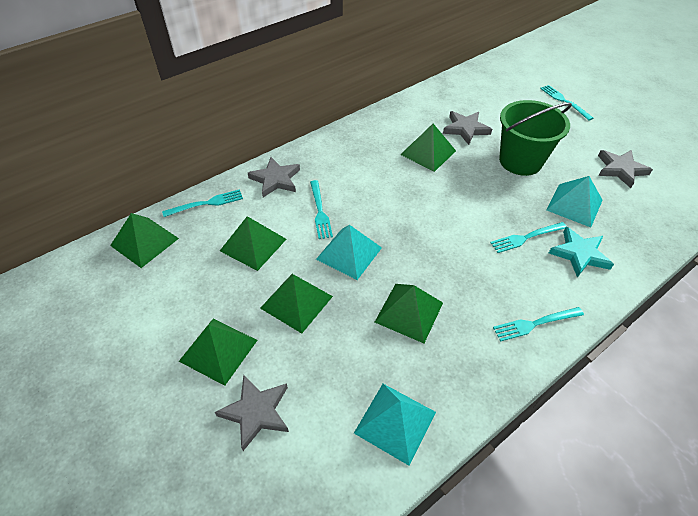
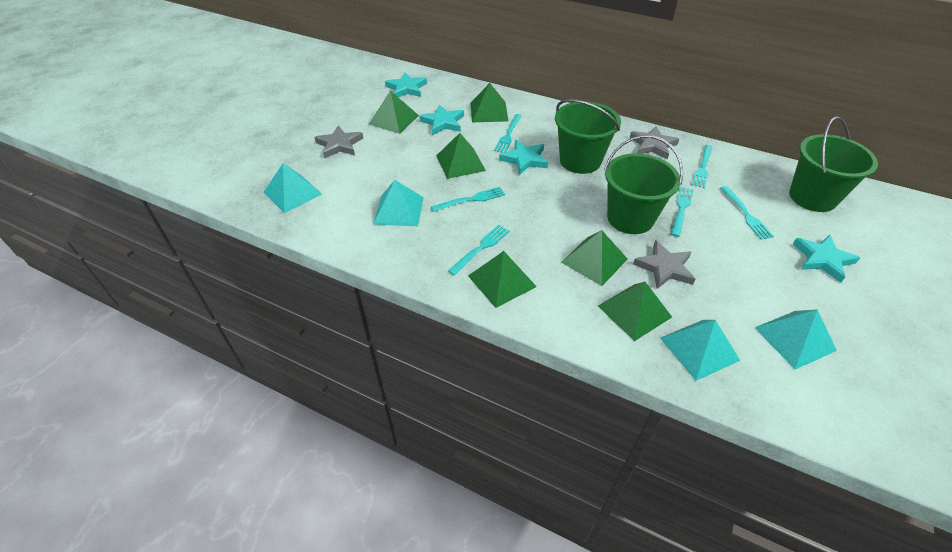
green bucket: 1 -> 3
grey star: 4 -> 3
turquoise fork: 5 -> 6
turquoise pyramid: 3 -> 4
turquoise star: 1 -> 4

